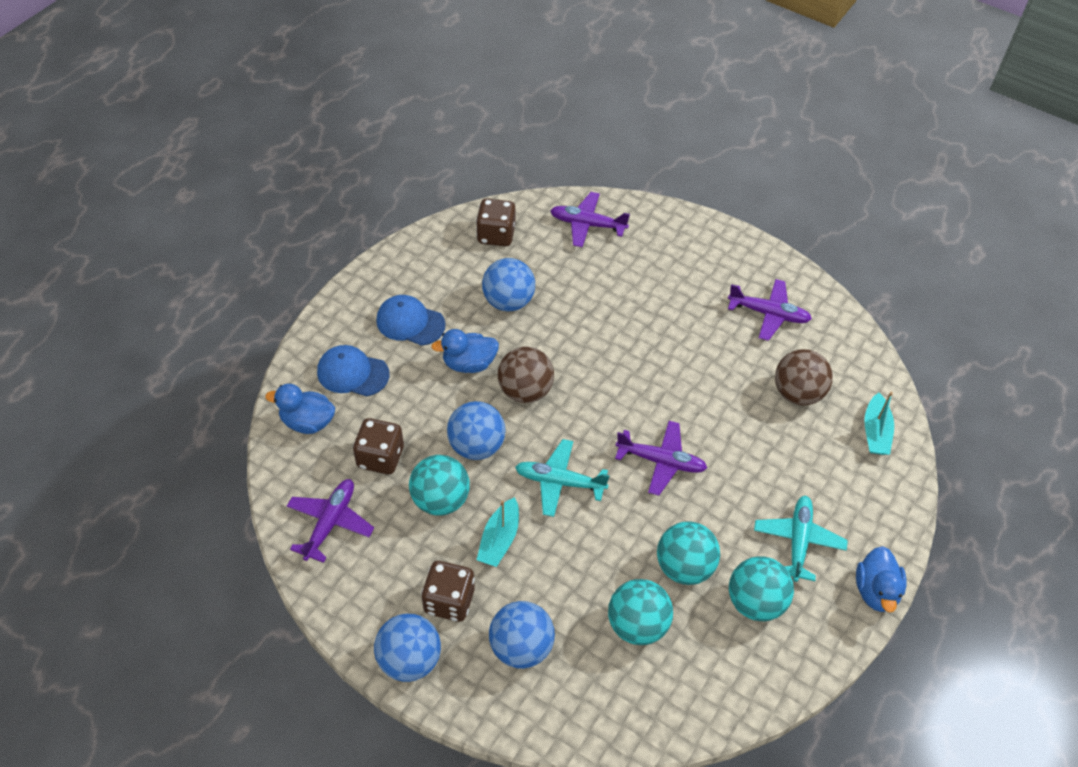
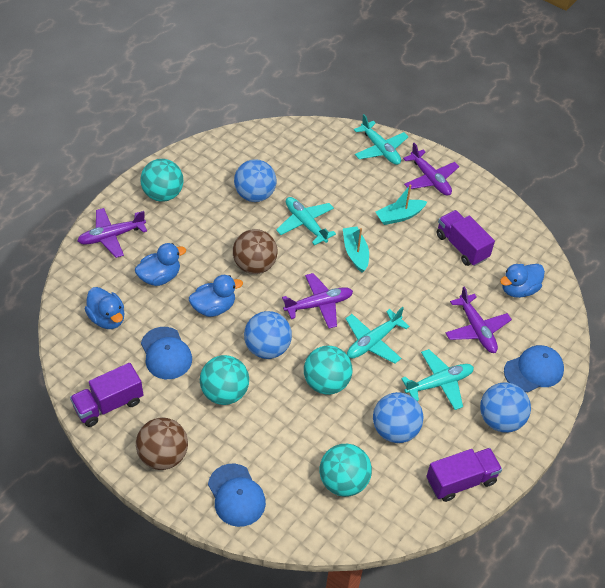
blue cap: 2 -> 3
blue duck: 3 -> 4
brown dice: 3 -> 0
purple truck: 0 -> 3
turquoise plane: 2 -> 4

